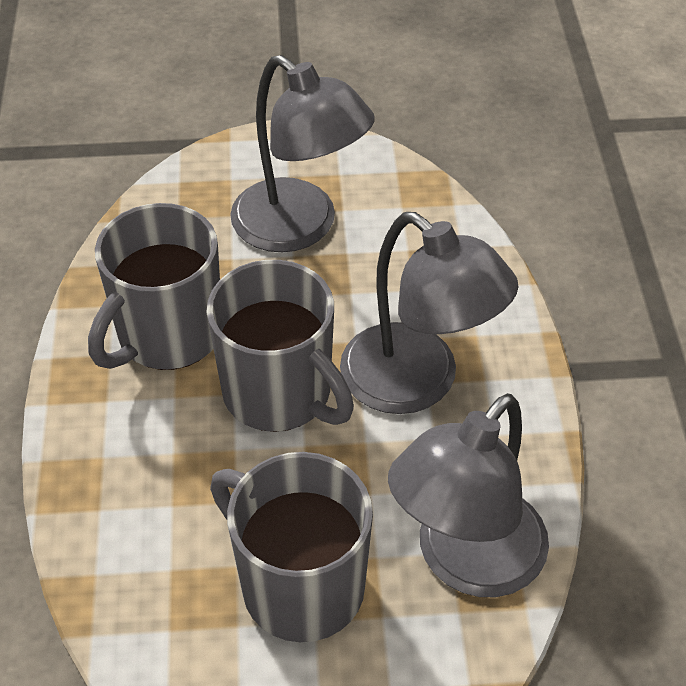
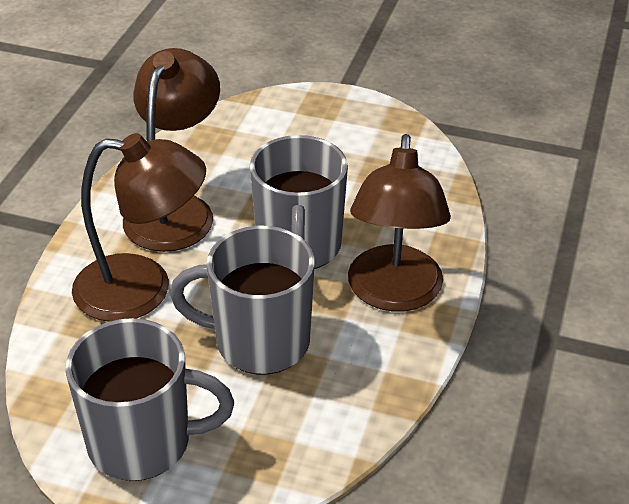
brown lamp: 0 -> 3
grey lamp: 3 -> 0

